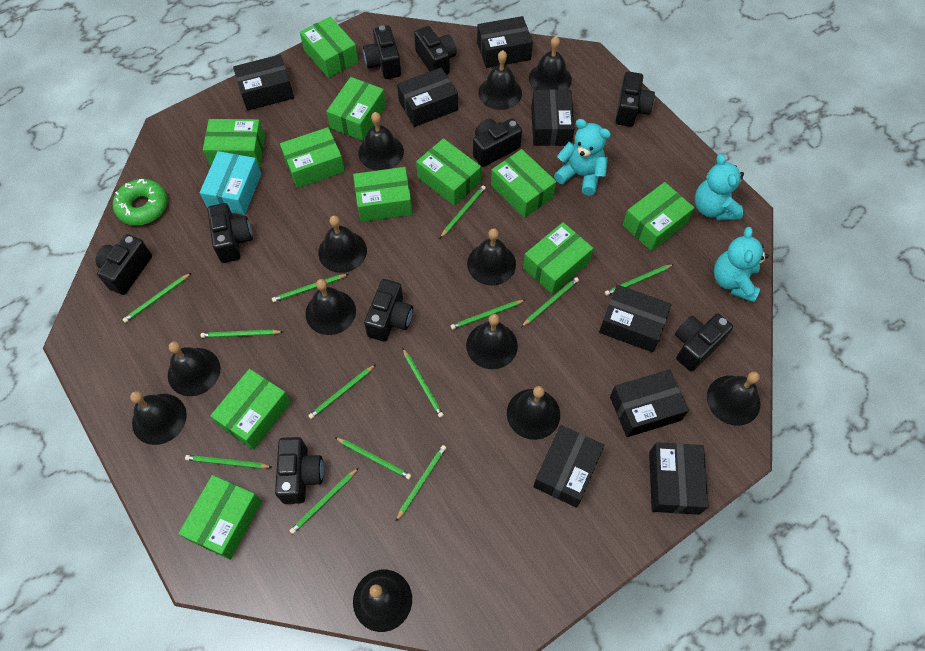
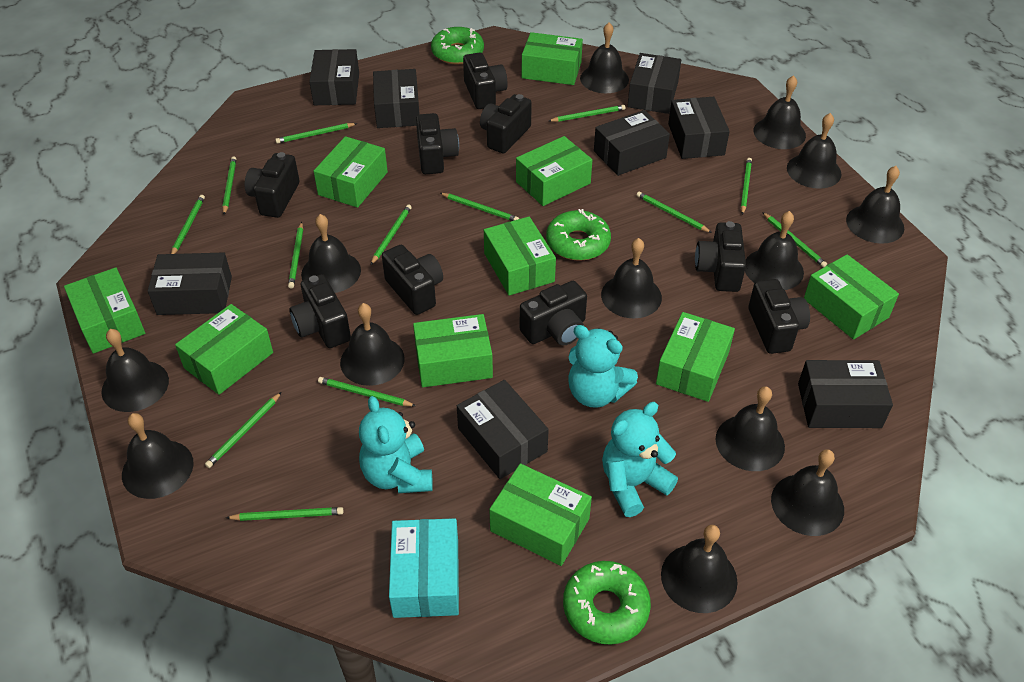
black bell: 12 -> 13
green box: 11 -> 10
green donut: 1 -> 3

